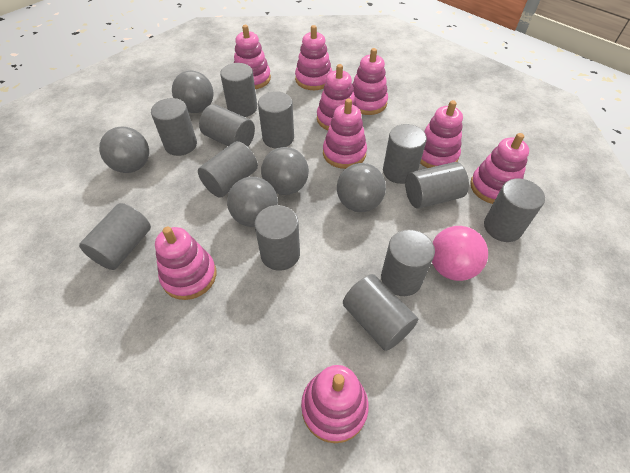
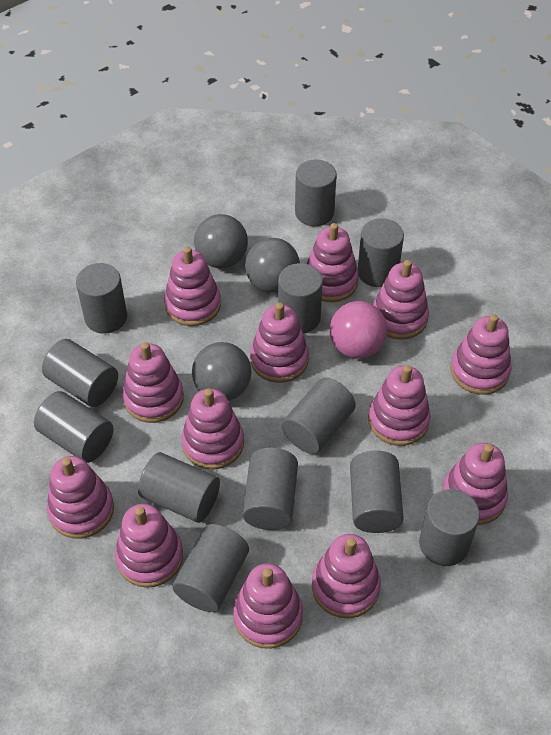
grey ball: 5 -> 3
pink stacking toy: 9 -> 13

